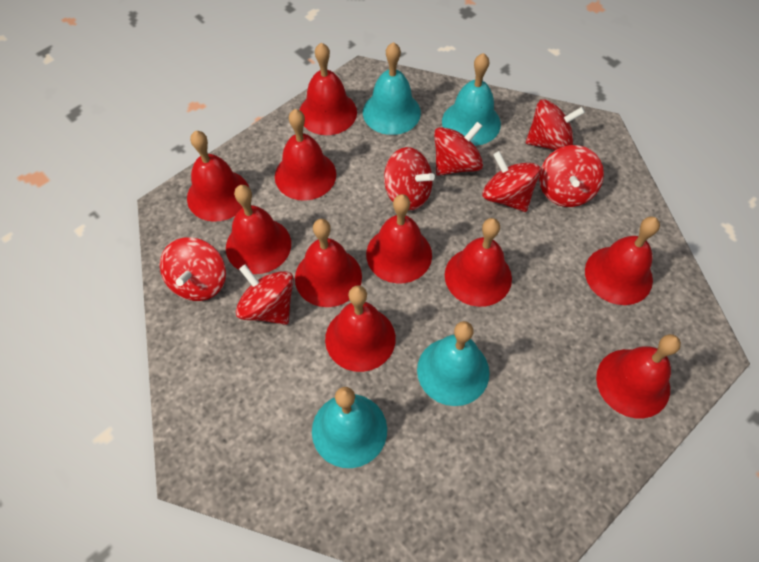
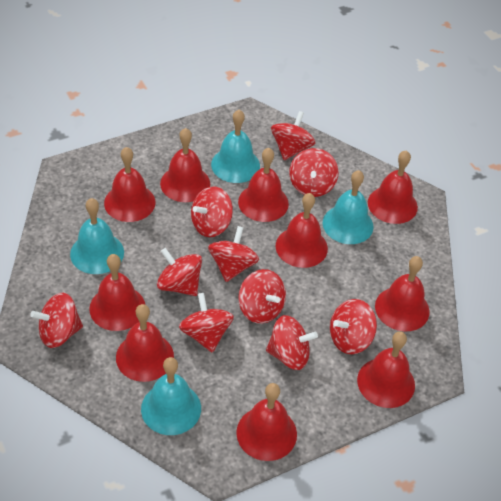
red spinning top: 7 -> 10

